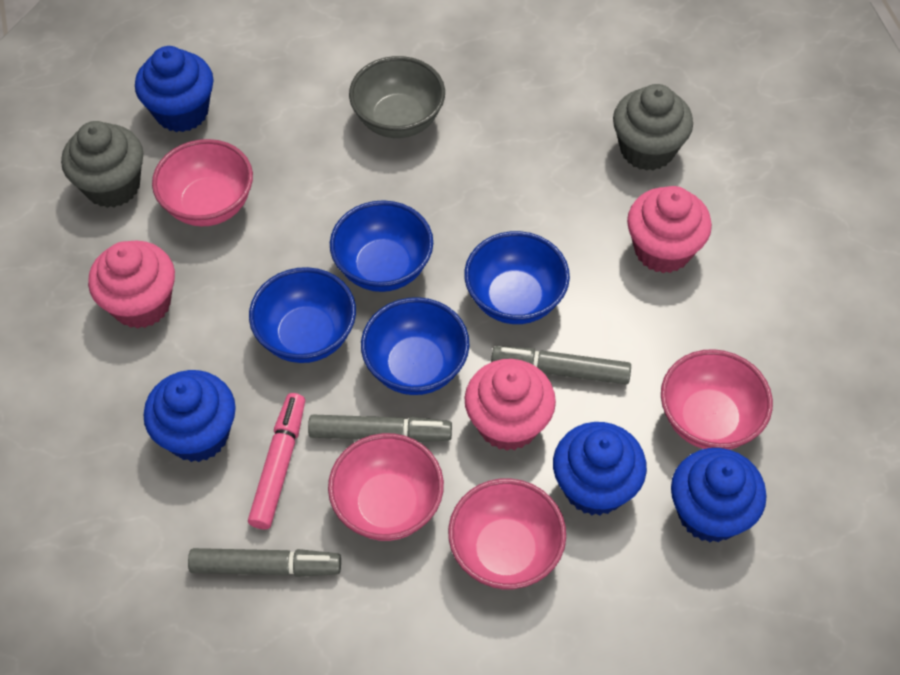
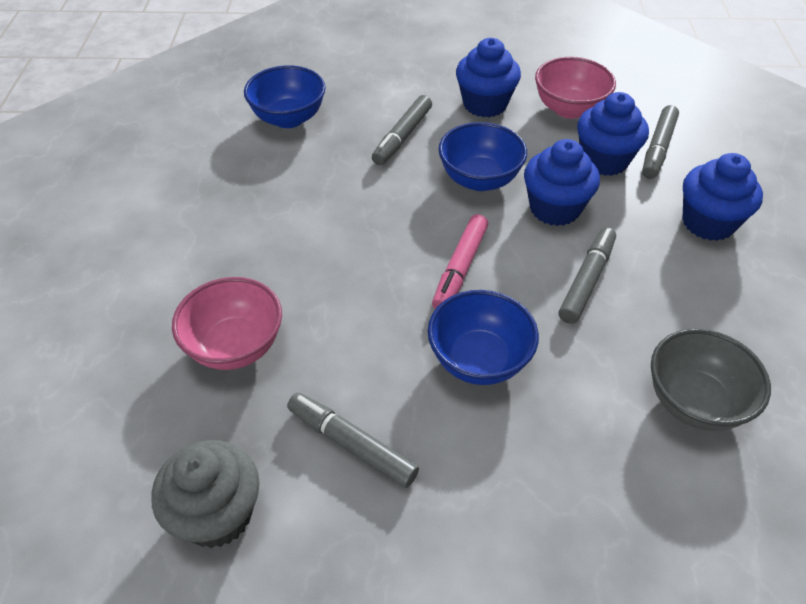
blue bowl: 4 -> 3
grey cupcake: 2 -> 1
grey marker: 3 -> 4
pink bowl: 4 -> 2
pink cupcake: 3 -> 0

